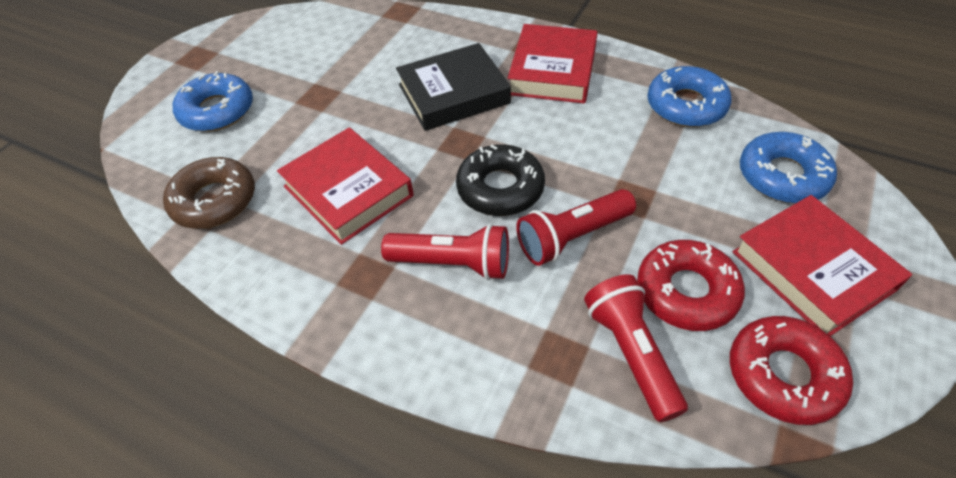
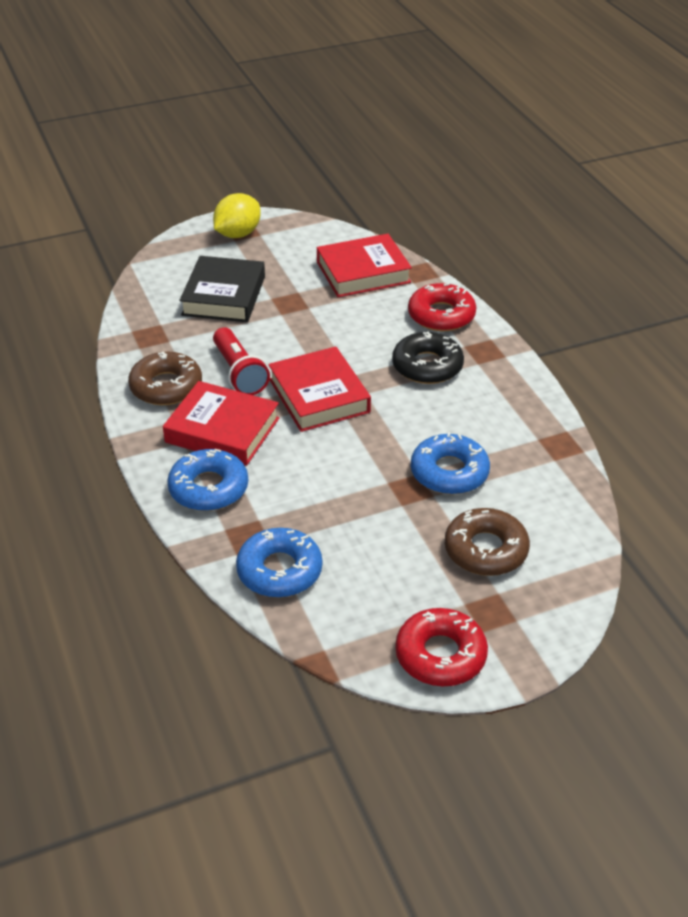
brown donut: 1 -> 2
red flashlight: 3 -> 1
yellow lemon: 0 -> 1

